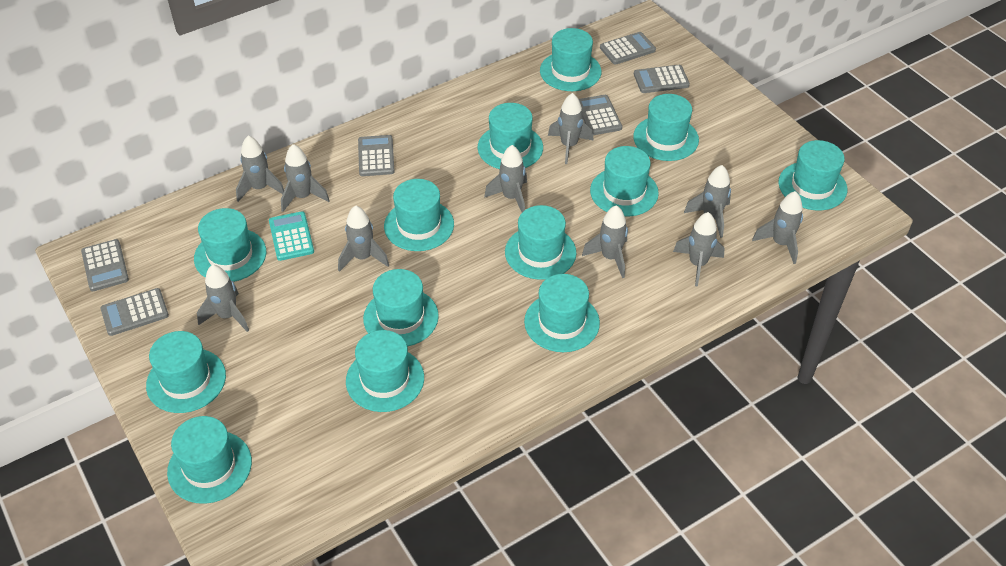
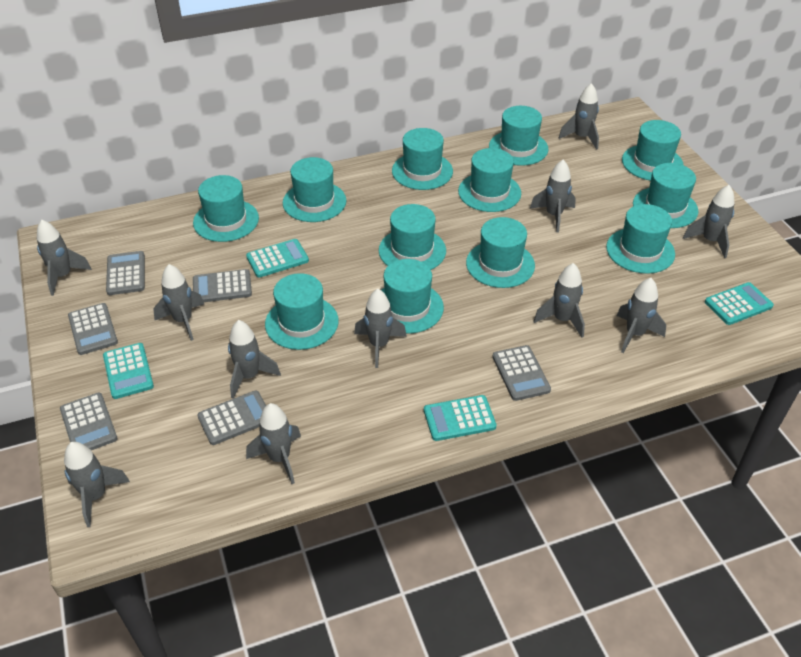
grey rocket: 10 -> 11
turquoise calculator: 1 -> 4
turquoise hat: 13 -> 12

